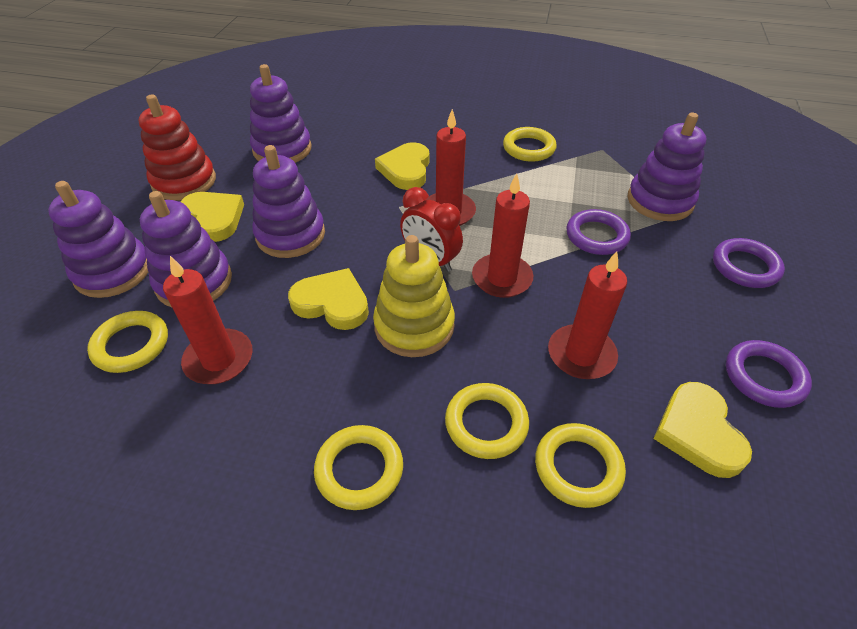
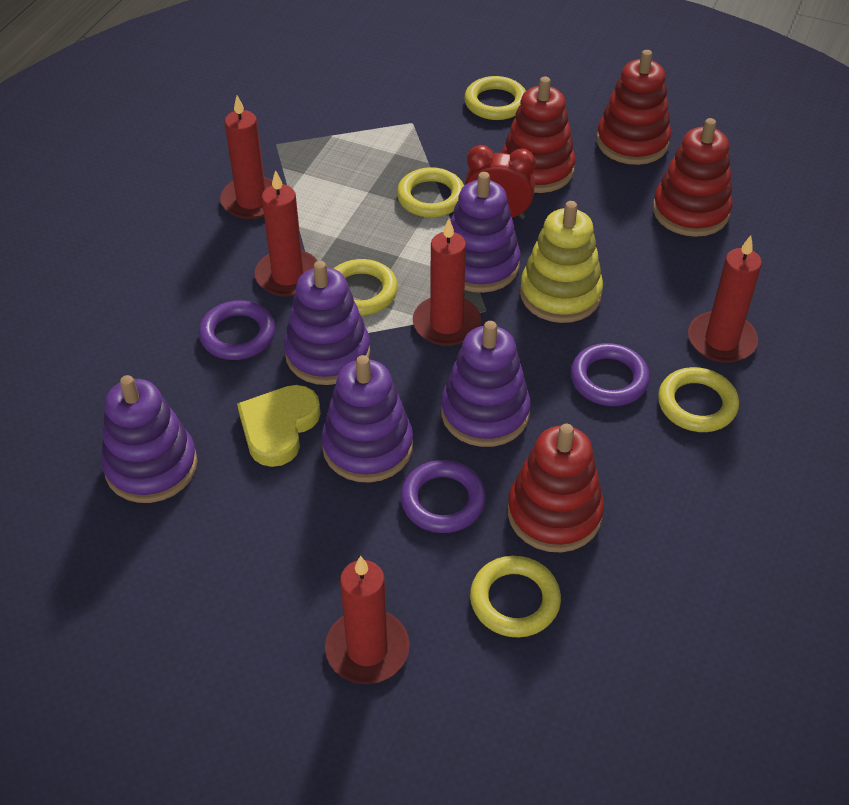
red candle: 4 -> 5
red stacking toy: 1 -> 4
yellow heart: 4 -> 1

